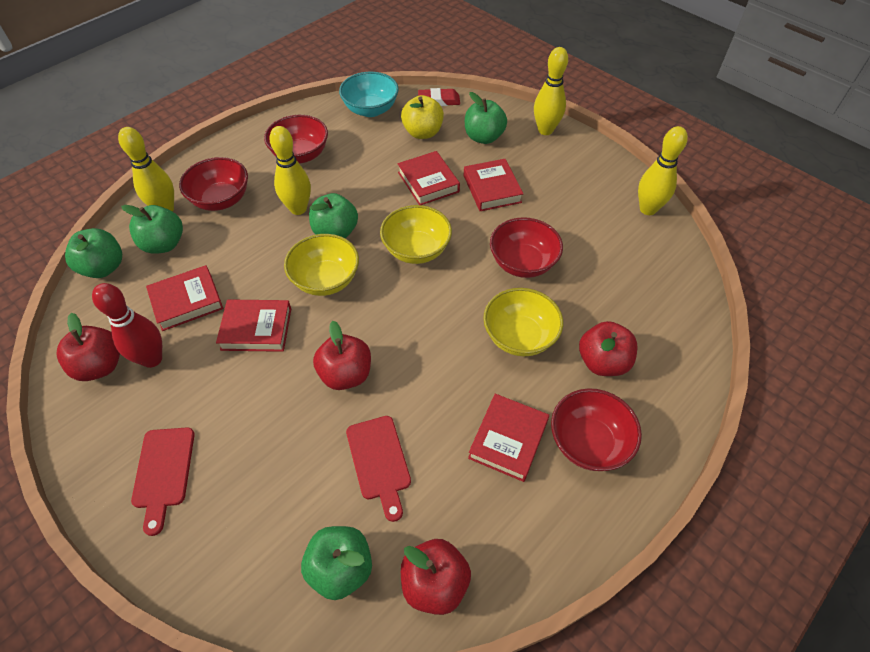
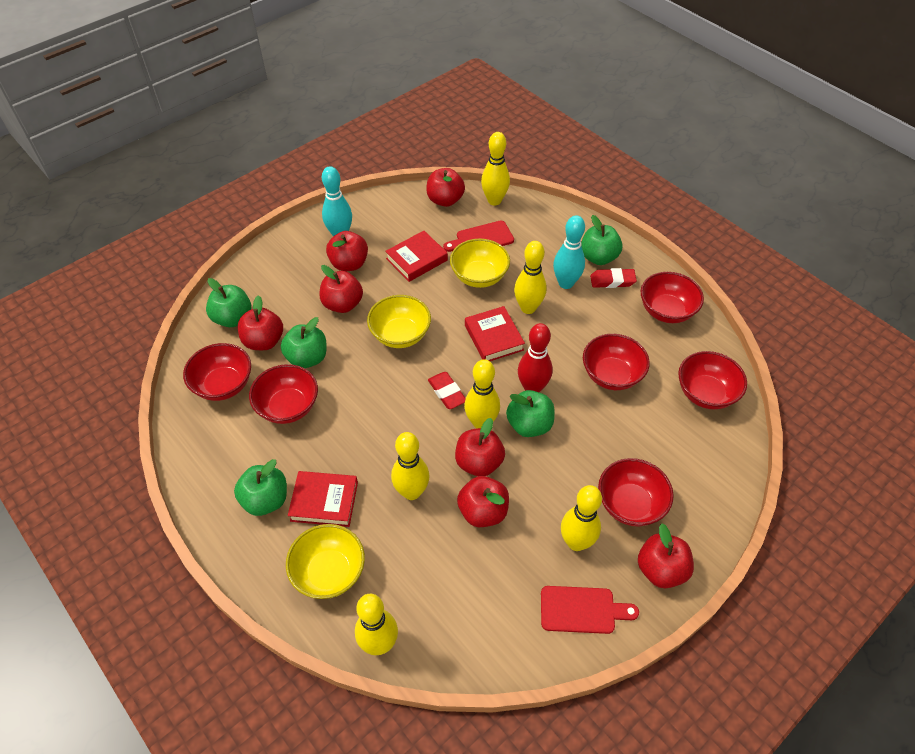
red apple: 4 -> 7
red book: 5 -> 3
red bowl: 4 -> 6
red eraser: 1 -> 2
turquoise bowl: 1 -> 0
turquoise bowling pin: 0 -> 2
yellow apple: 1 -> 0
yellow bowling pin: 4 -> 6

